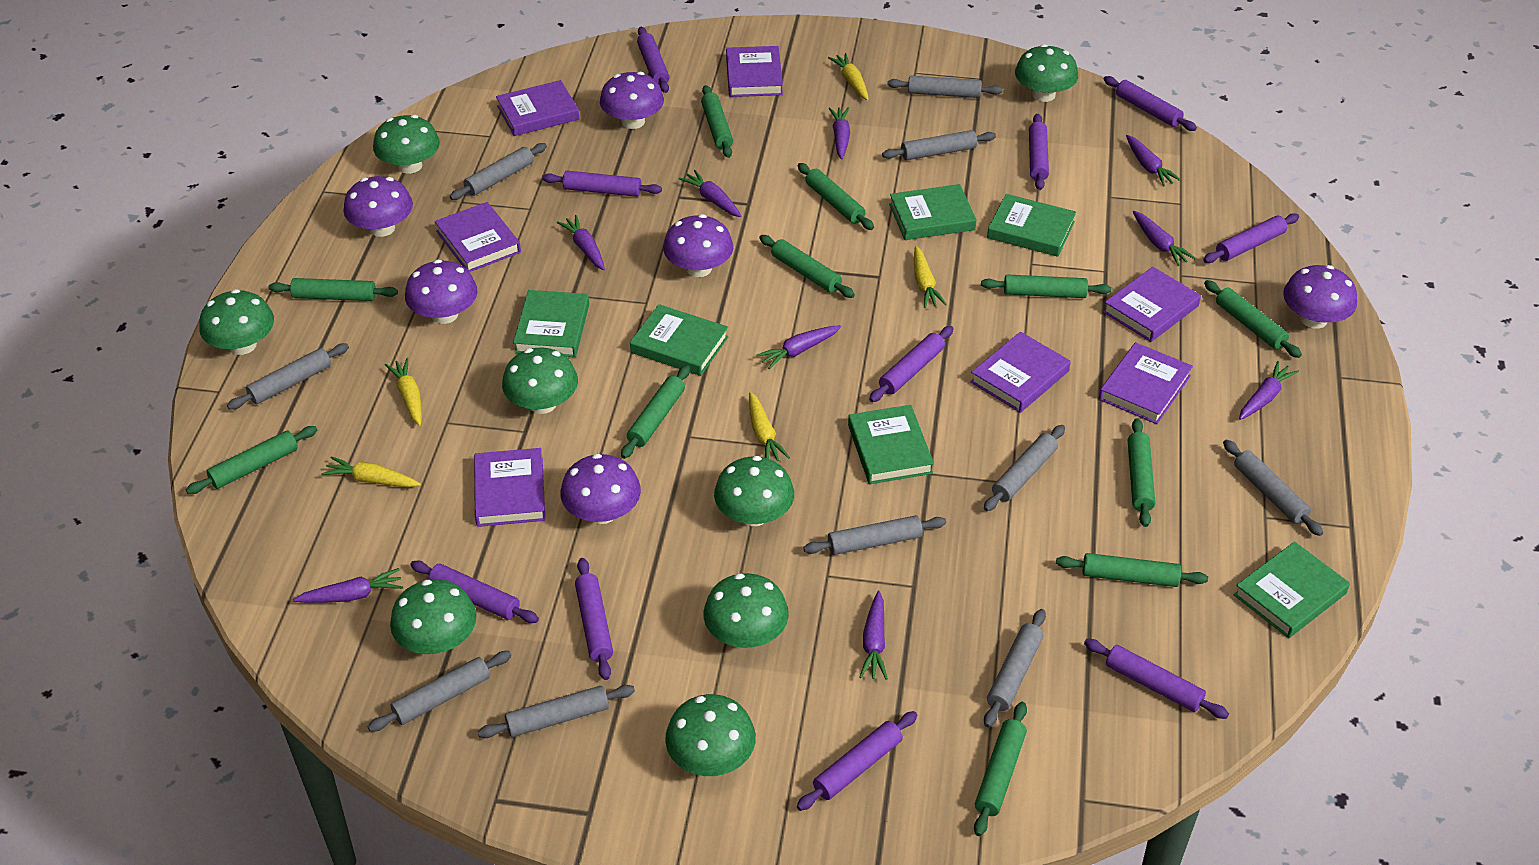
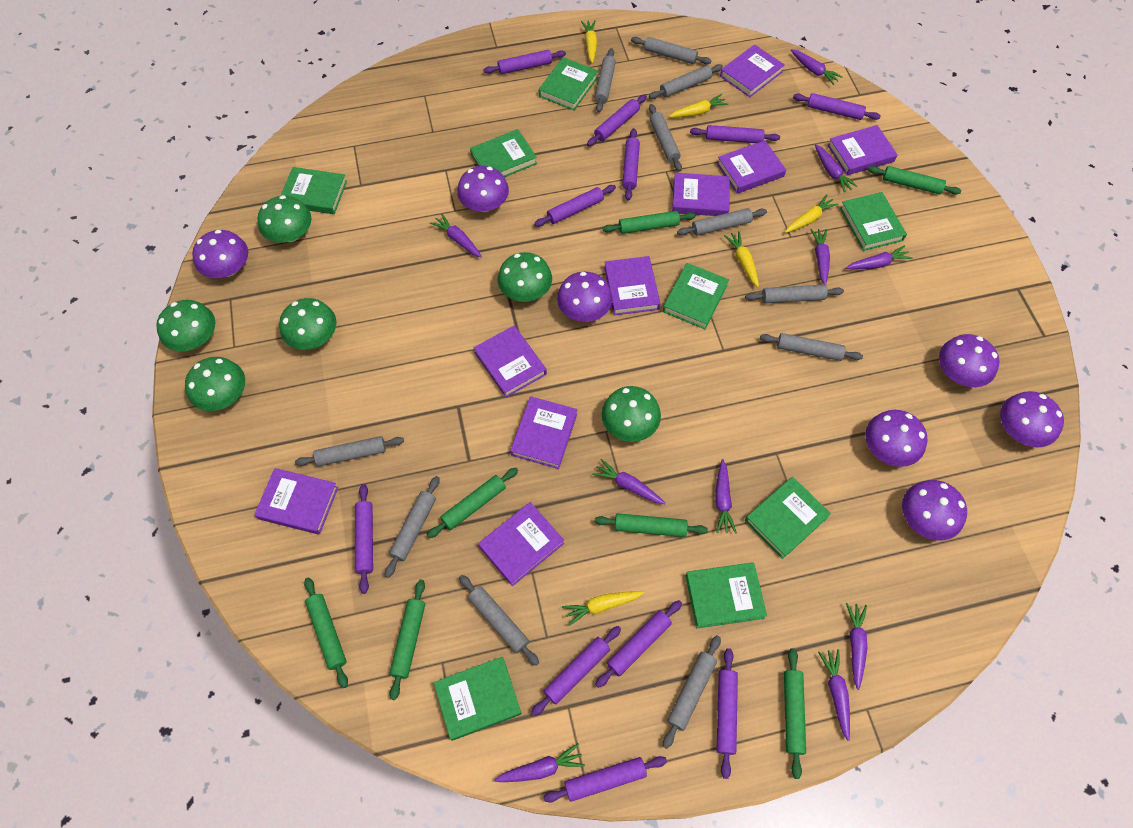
green book: 6 -> 8
green mushroom: 8 -> 6
green rolling pin: 11 -> 7
grey rolling pin: 10 -> 11
purple book: 7 -> 9
purple carrot: 9 -> 10
purple mushroom: 6 -> 7
purple rolling pin: 10 -> 11

